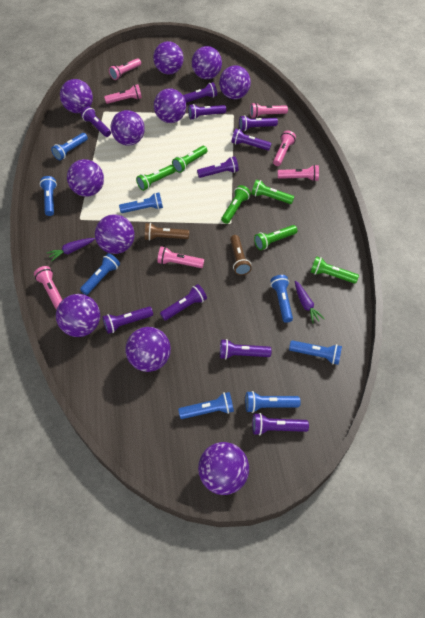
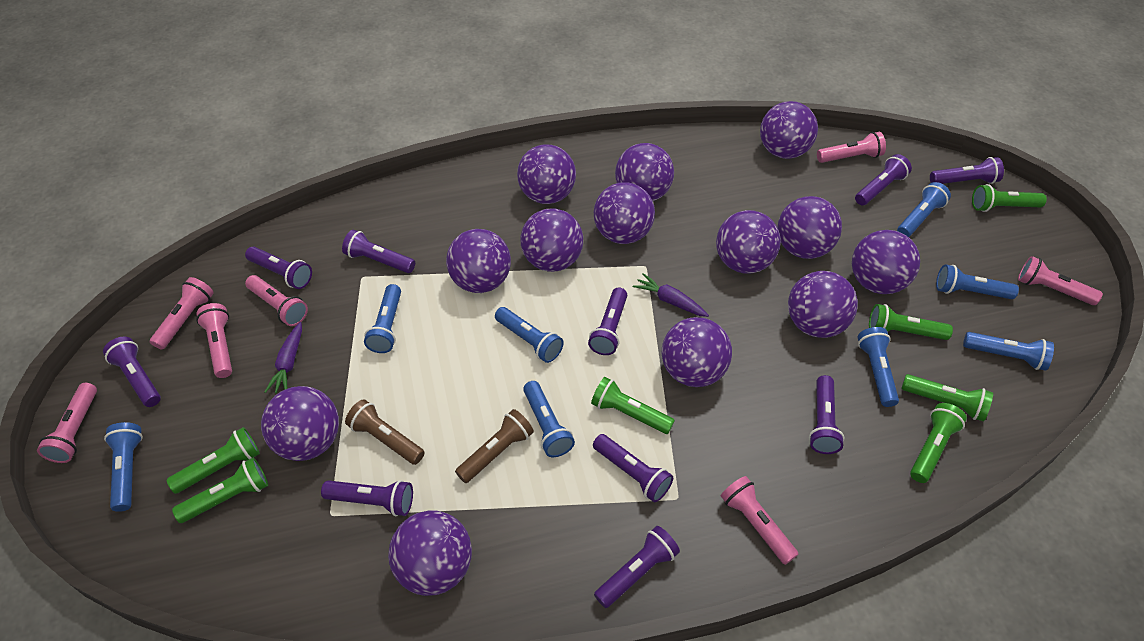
green flashlight: 6 -> 7
purple ball: 11 -> 13

